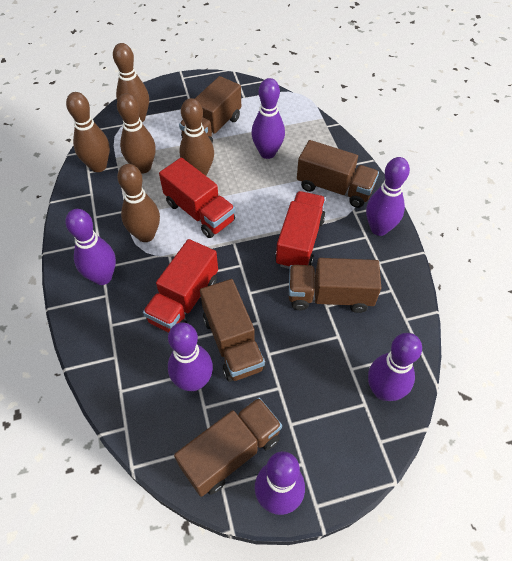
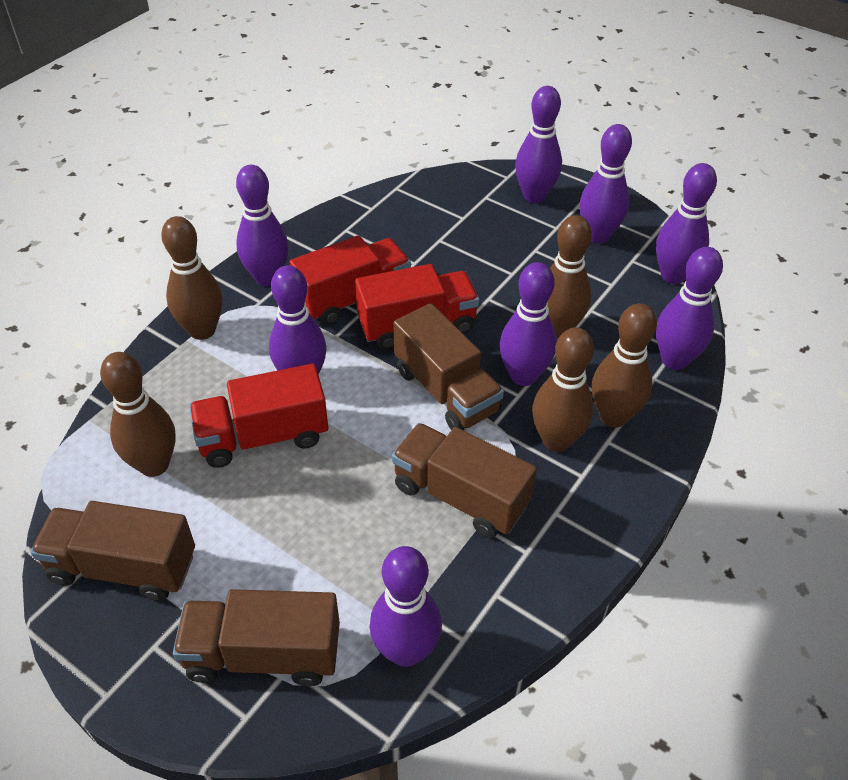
brown truck: 5 -> 4
purple bowling pin: 6 -> 8

